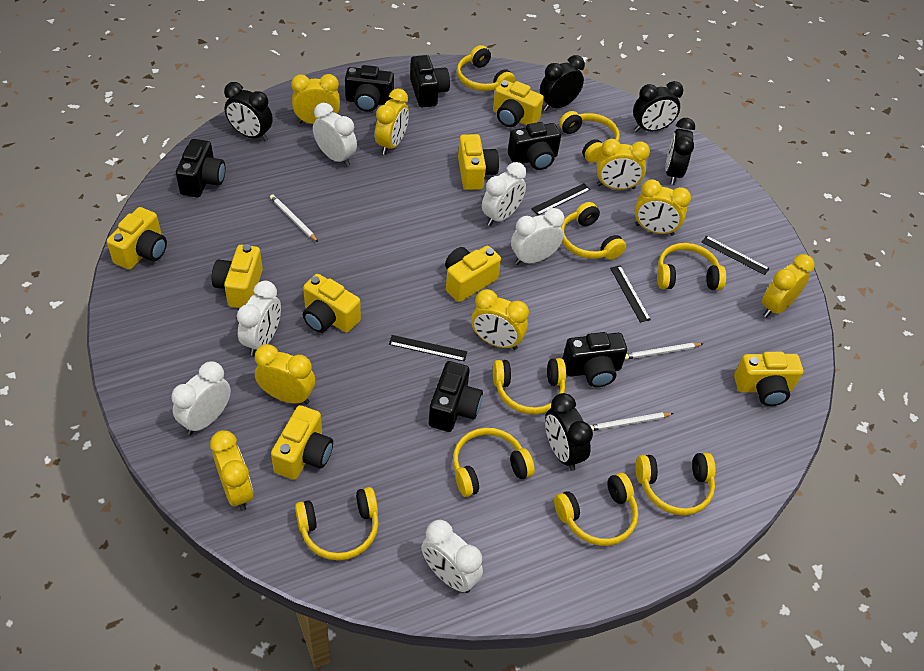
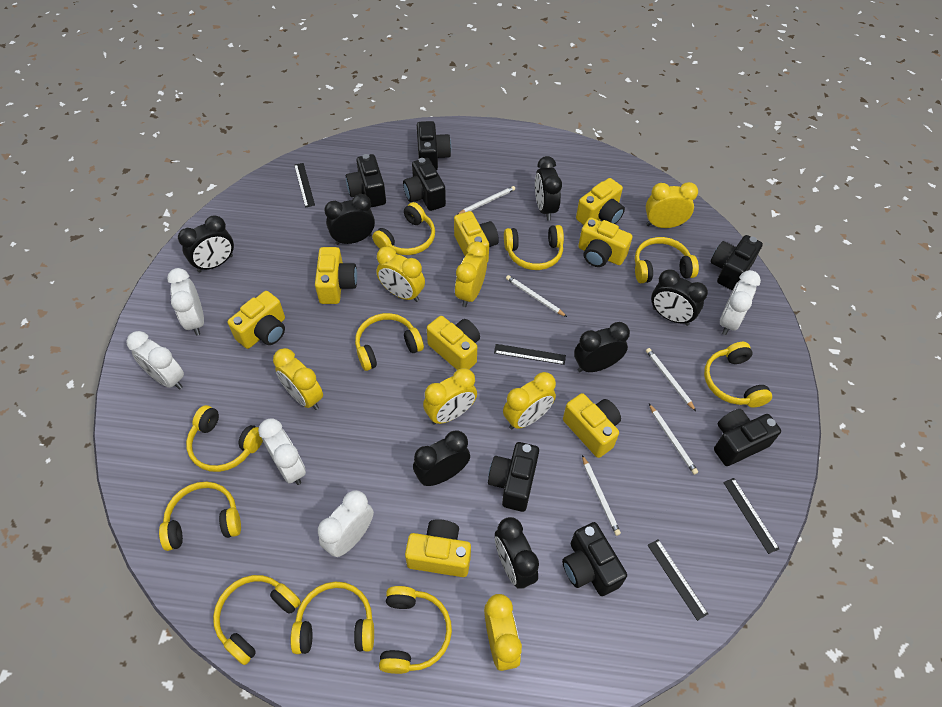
black camera: 6 -> 7
black clock: 5 -> 7
white clock: 6 -> 5
white pencil: 3 -> 5
yellow clock: 8 -> 7
yellow headphones: 9 -> 10

